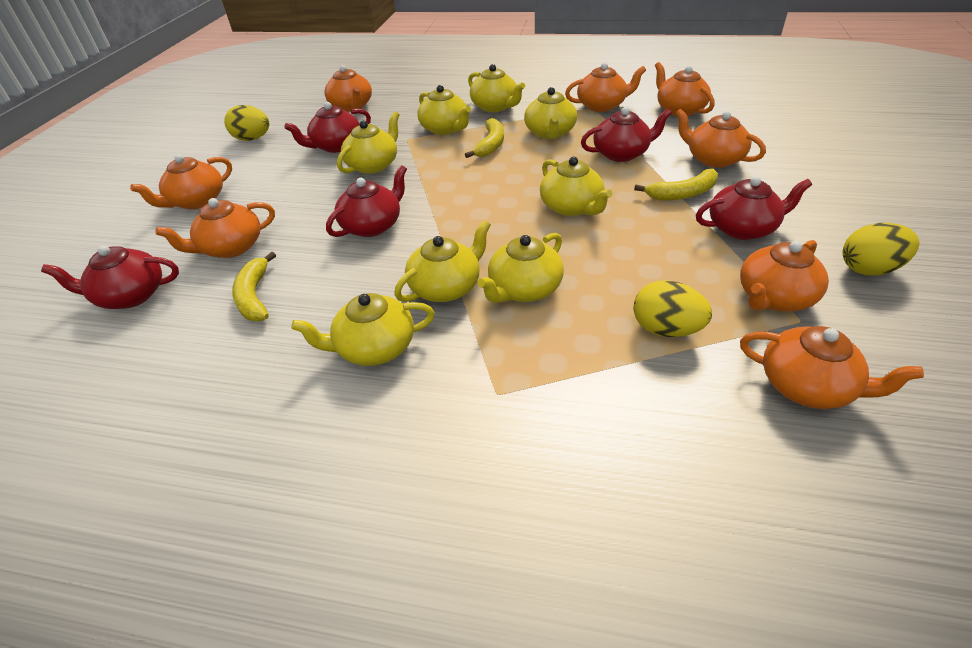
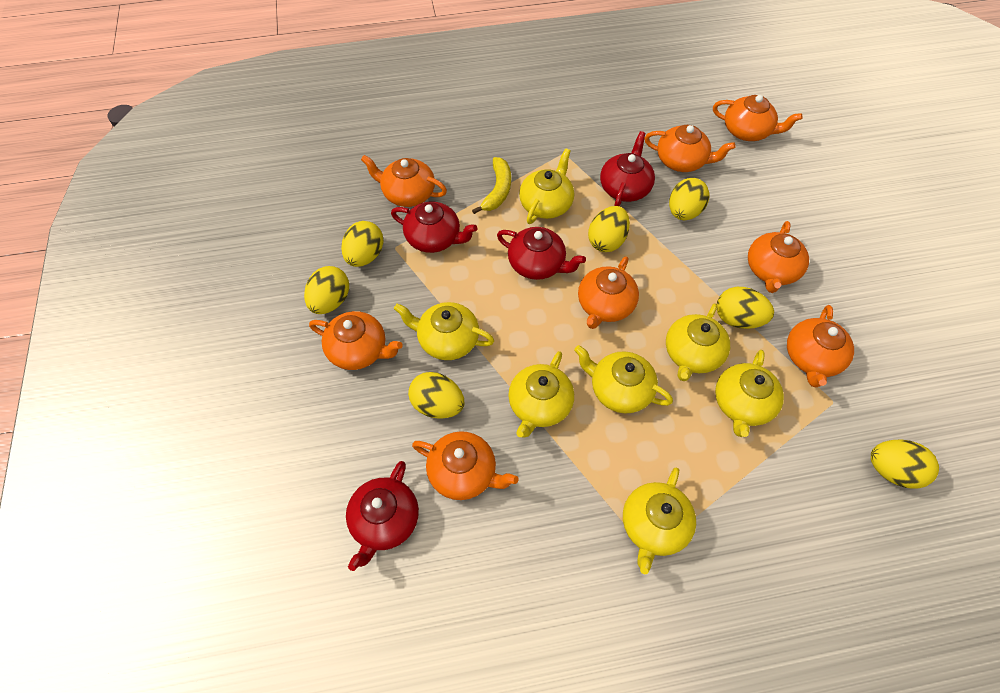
red teapot: 5 -> 4
yellow banana: 3 -> 1
yellow egg: 3 -> 7
yellow teapot: 8 -> 7

